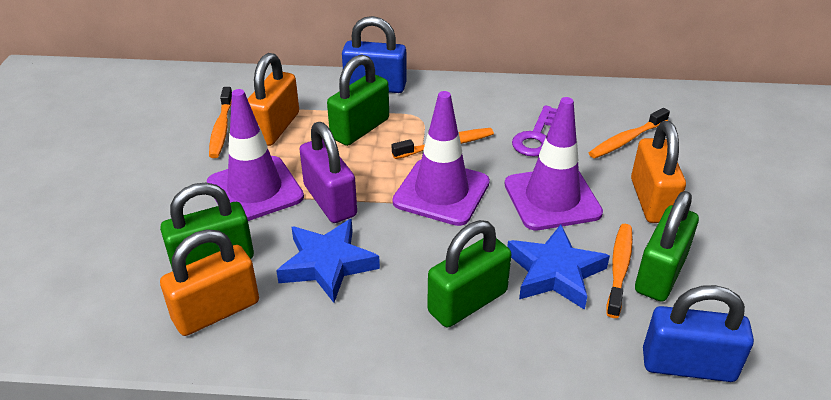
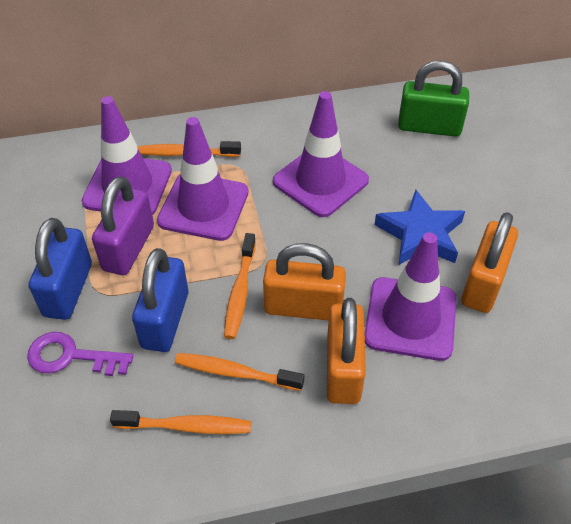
blue star: 2 -> 1
green padlock: 4 -> 1
purple traffic cone: 3 -> 4

